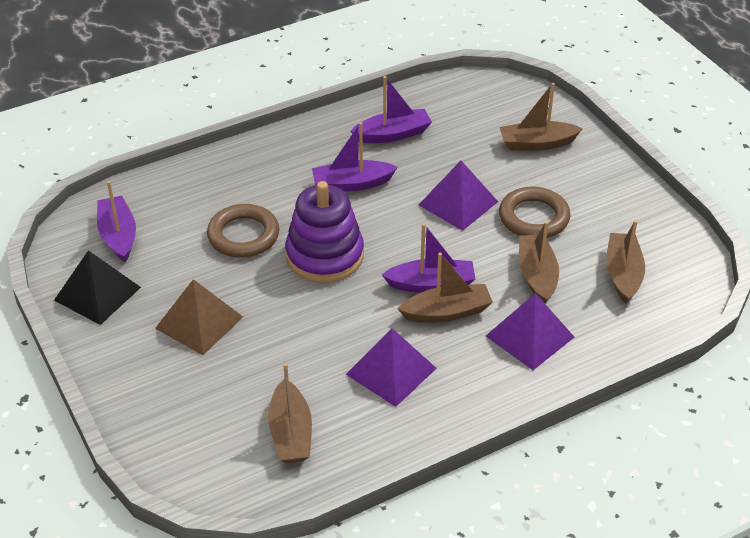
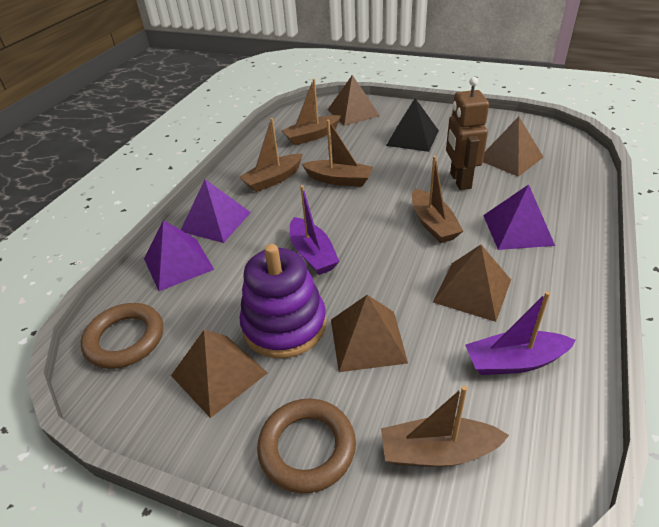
brown pyramid: 1 -> 5
brown robot: 0 -> 1
purple boat: 4 -> 2

